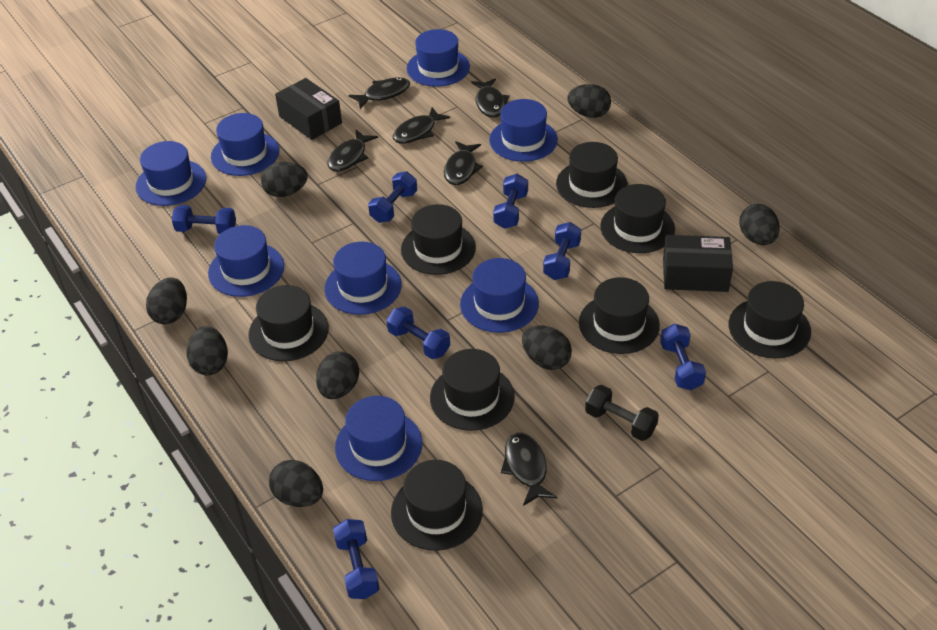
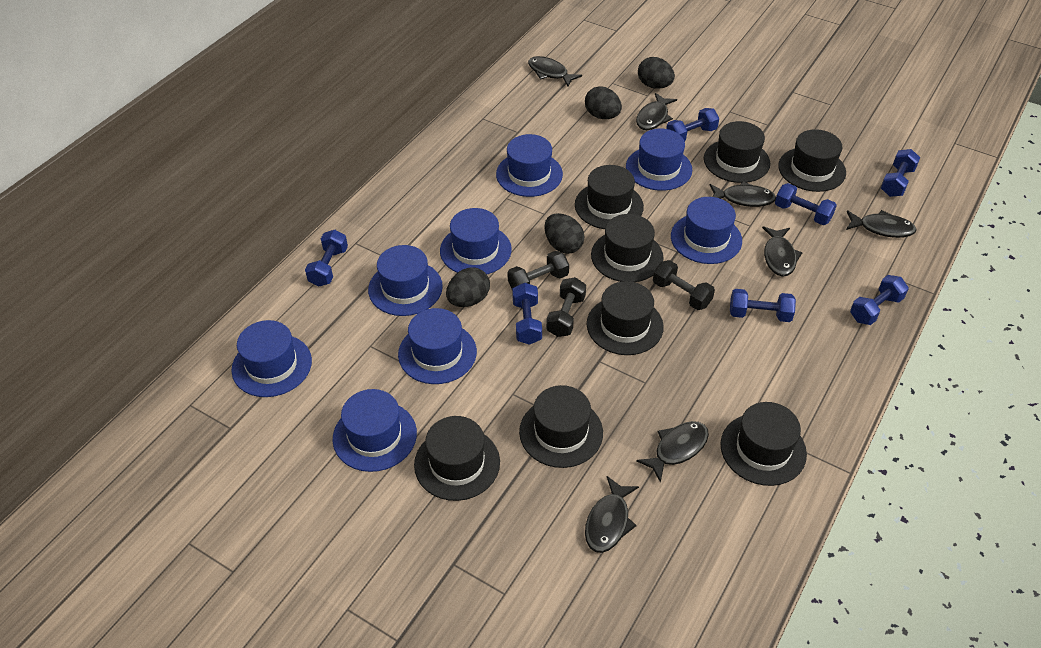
black box: 2 -> 0
black dumbbell: 1 -> 3
black egg: 8 -> 4
black fish: 6 -> 7

